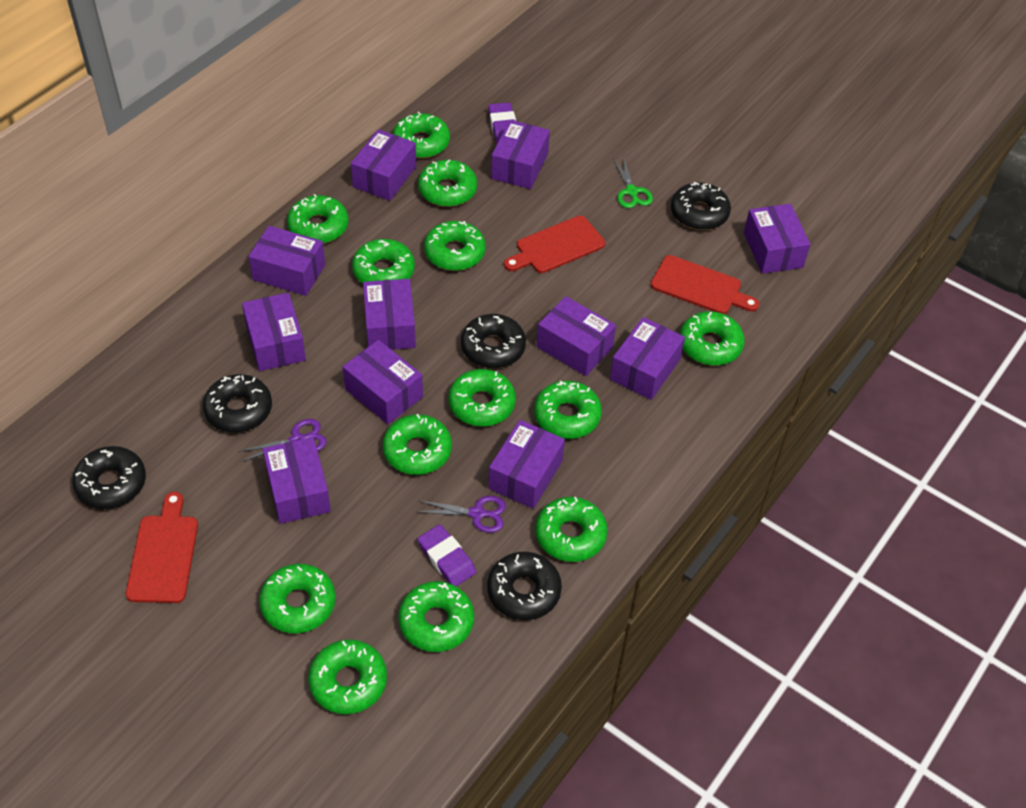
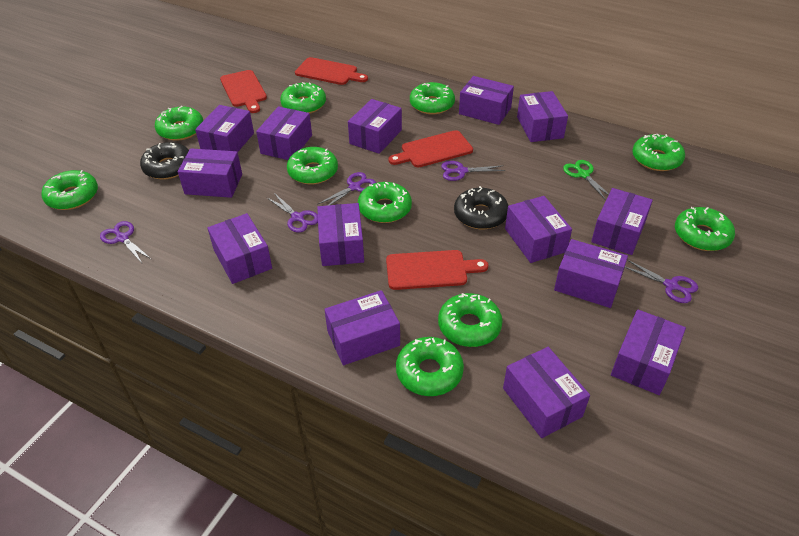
black donut: 5 -> 2
green donut: 13 -> 10
purple box: 11 -> 14
purple eraser: 2 -> 0
purple scissors: 2 -> 5
red cutting board: 3 -> 4

